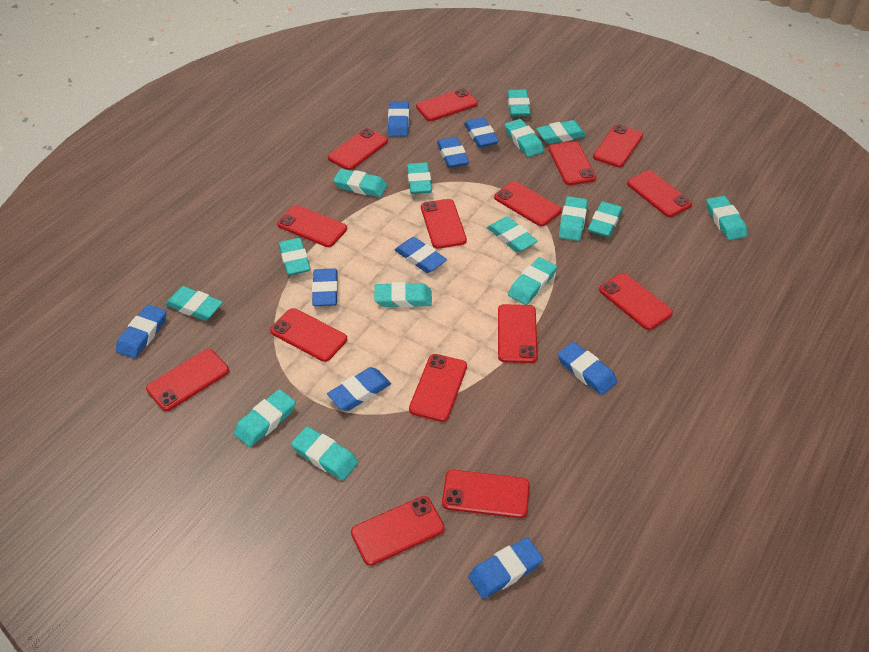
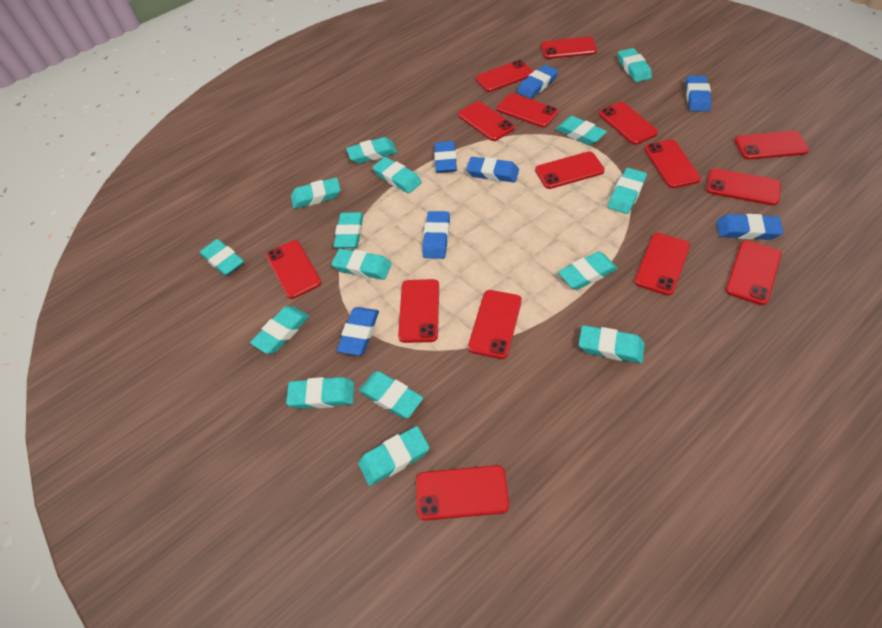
blue eraser: 9 -> 7

